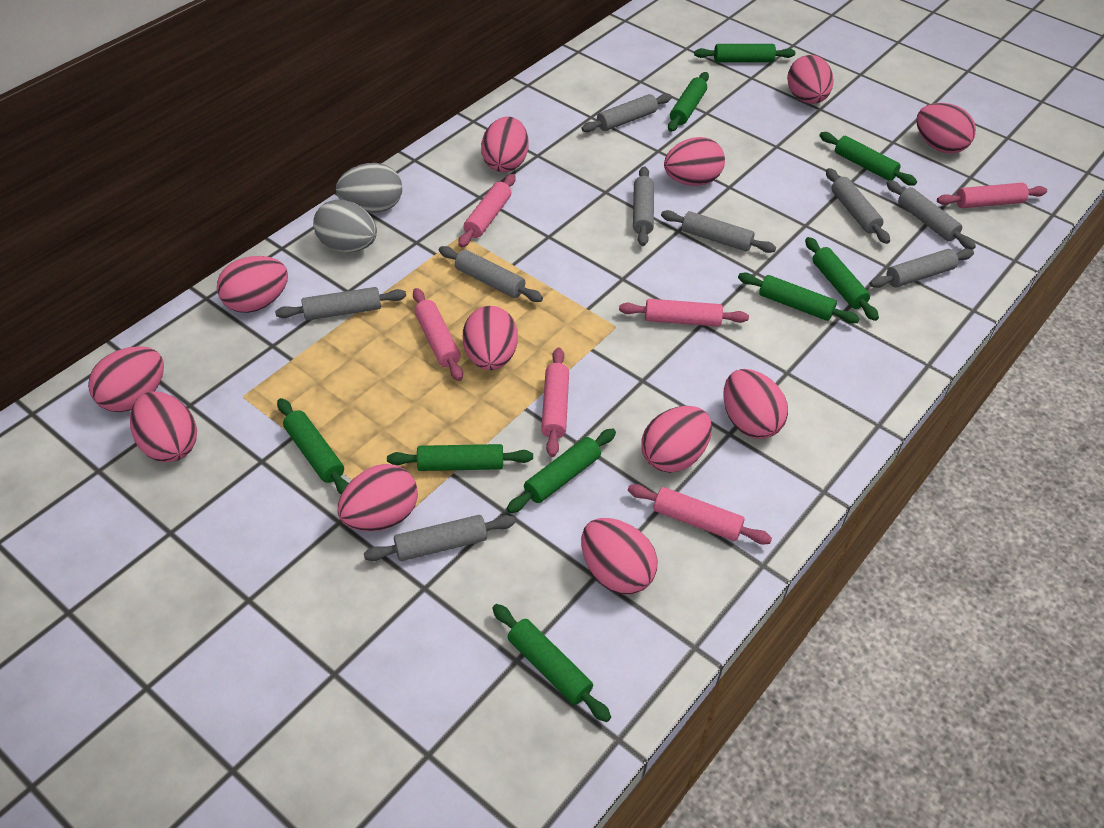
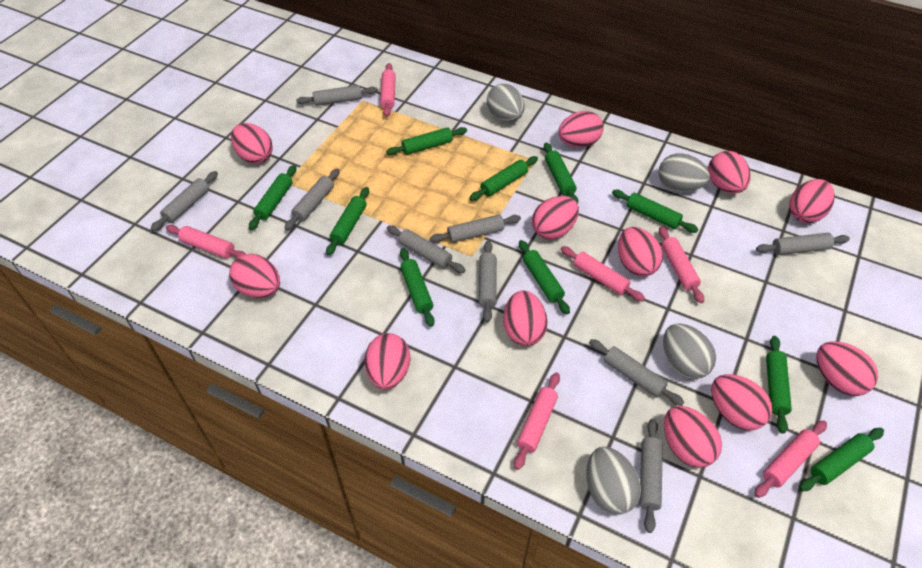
green rolling pin: 9 -> 10
grey egg: 2 -> 4

